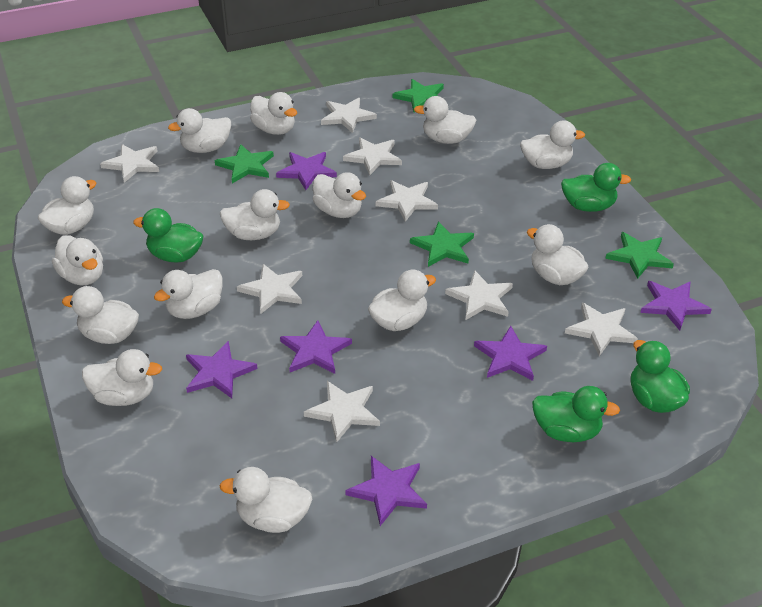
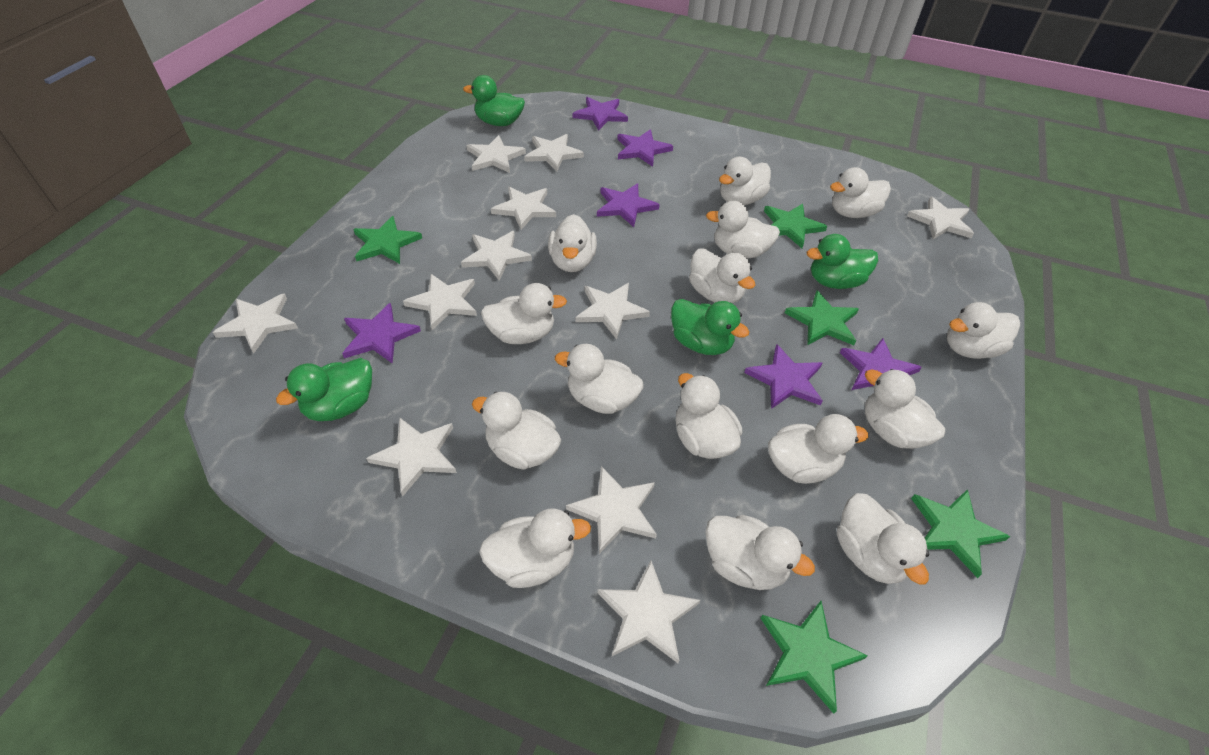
green star: 4 -> 5
white duck: 14 -> 15
white star: 8 -> 11

